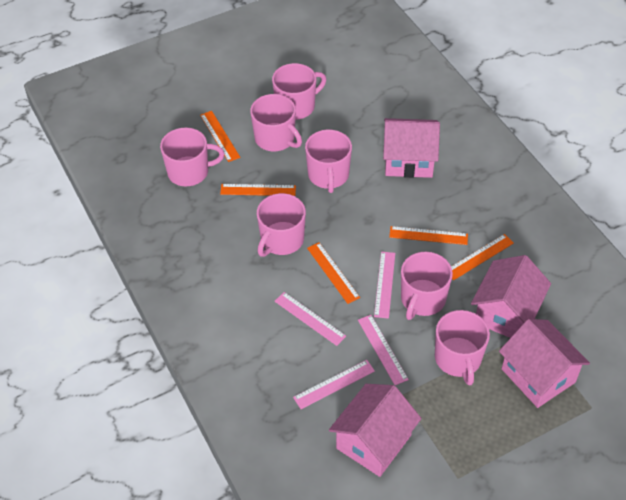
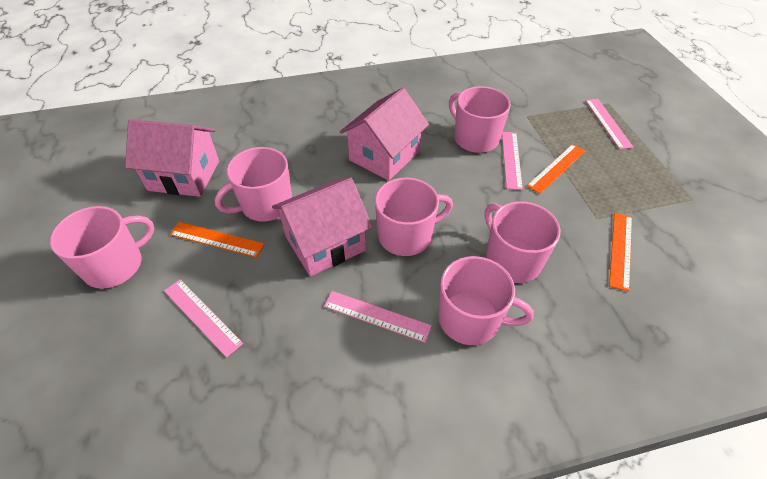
orange ruler: 5 -> 3
pink house: 4 -> 3
pink mug: 7 -> 6

